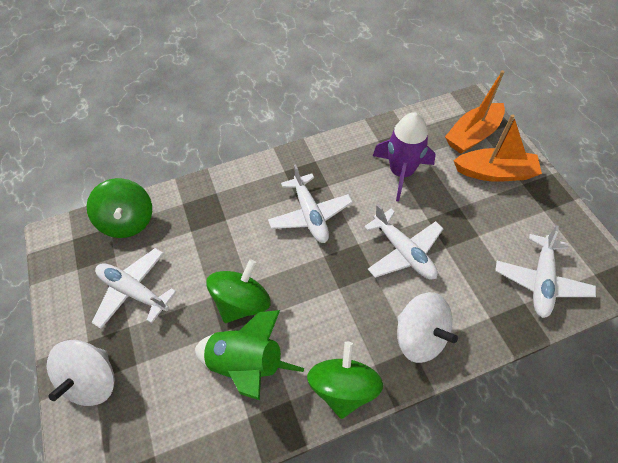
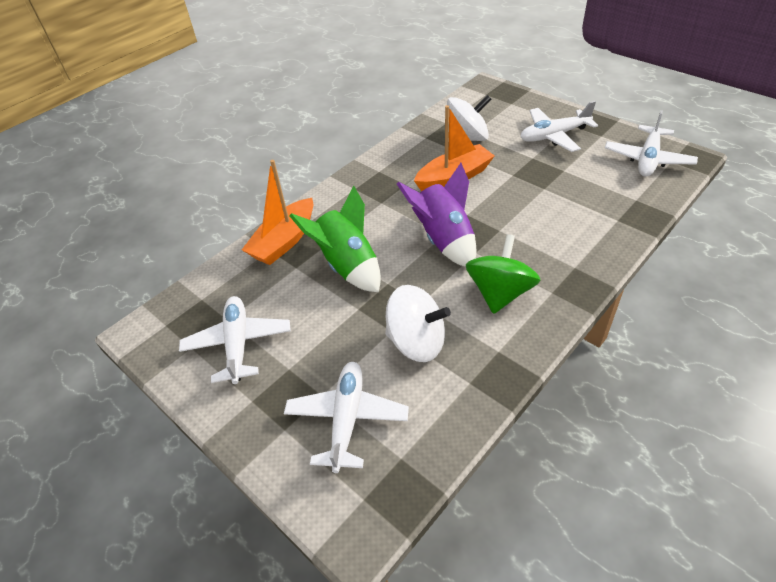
green spinning top: 3 -> 1

